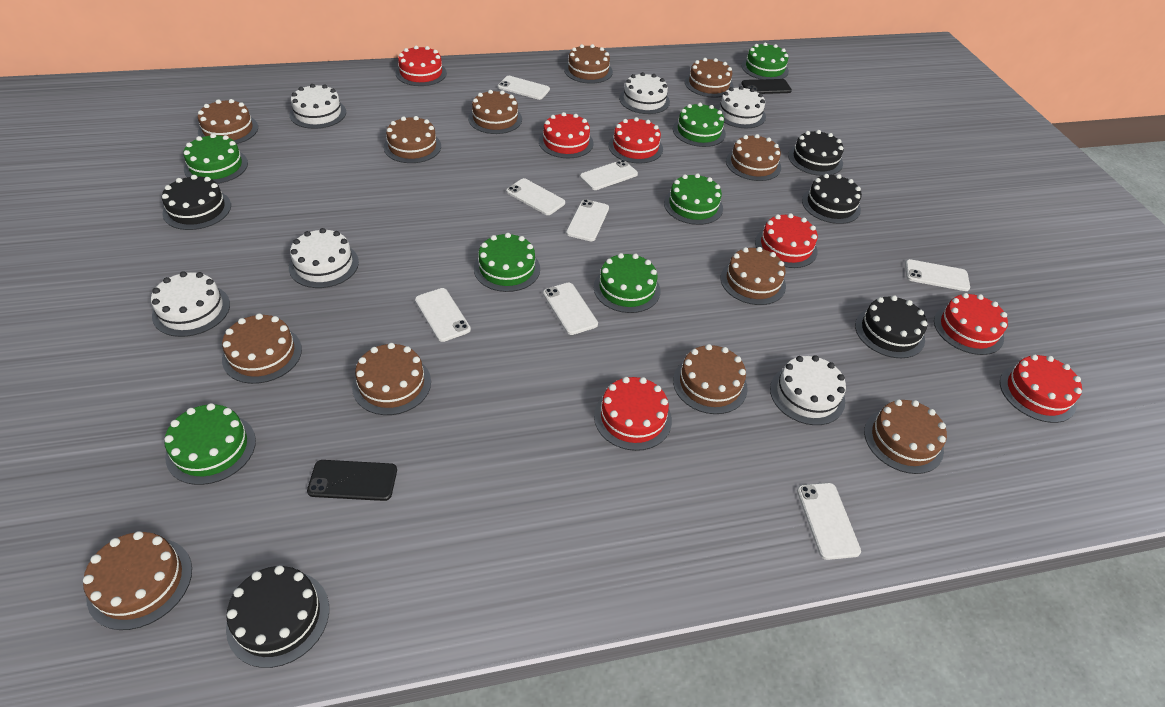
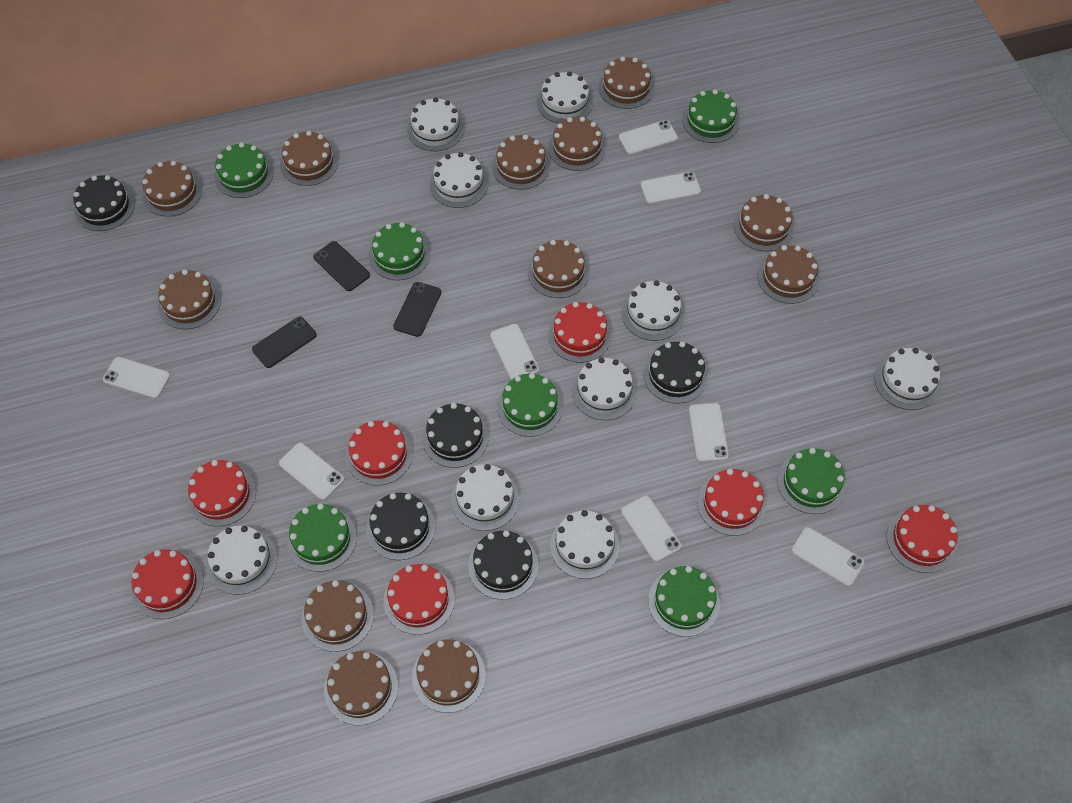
black phone: 2 -> 3
white cake: 6 -> 9

